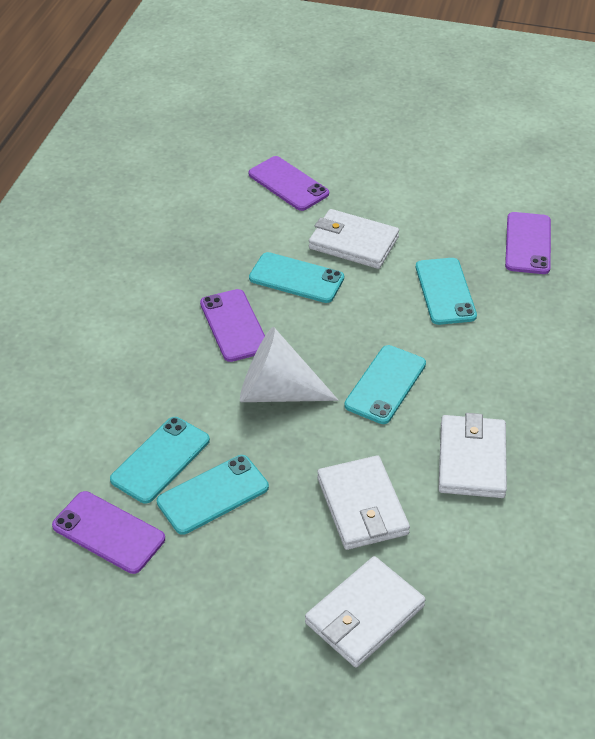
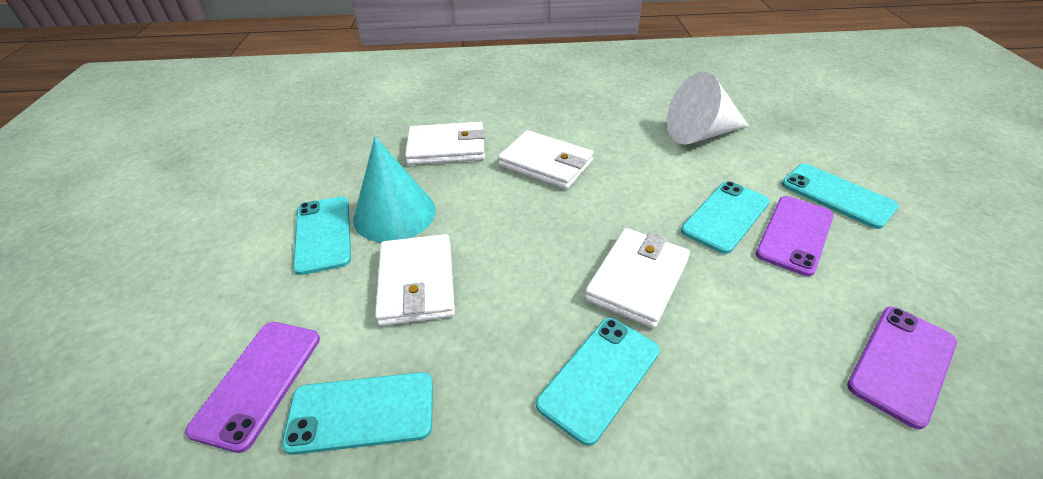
purple phone: 4 -> 3
turquoise cone: 0 -> 1

